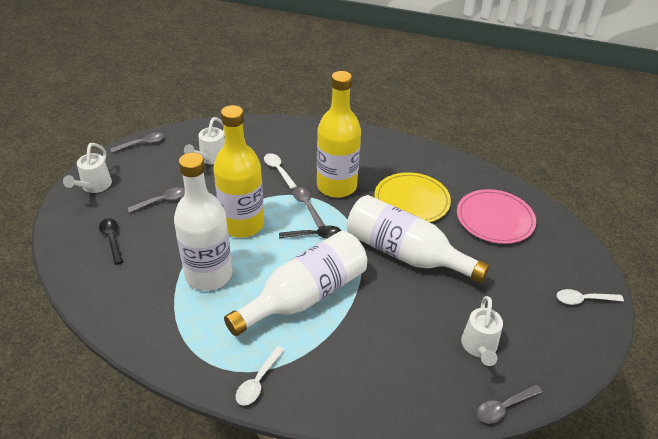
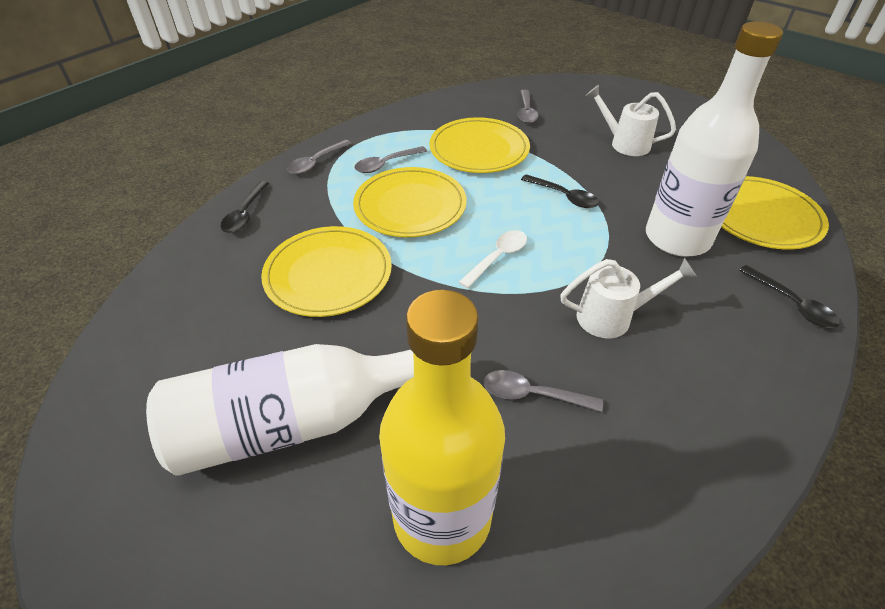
black spoon: 2 -> 3
pink plate: 1 -> 0
white bottle: 3 -> 2
white spoon: 3 -> 1
white watering can: 3 -> 2
yellow bottle: 2 -> 1
yellow plate: 1 -> 4

